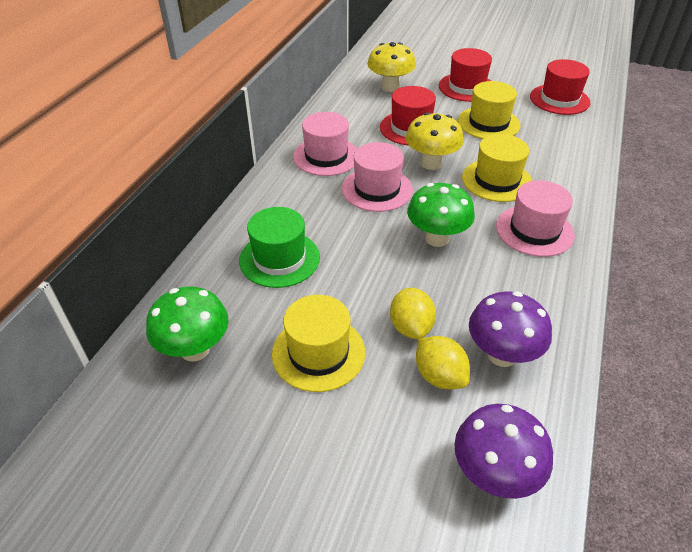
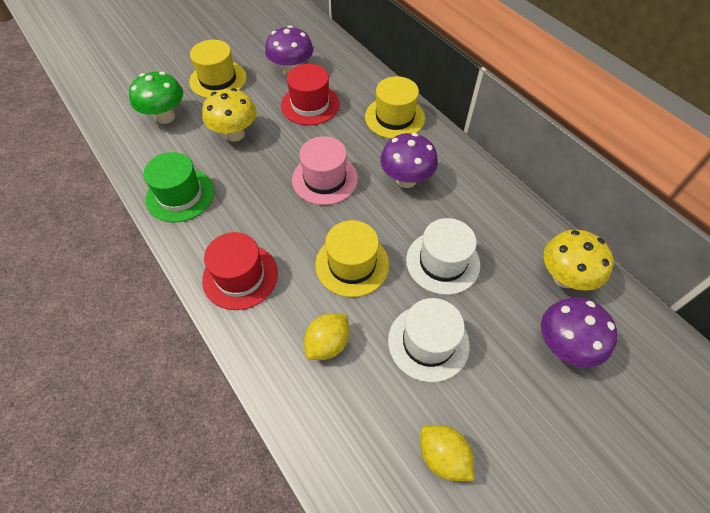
green mushroom: 2 -> 1
pink hat: 3 -> 1
purple mushroom: 2 -> 3
red hat: 3 -> 2
white hat: 0 -> 2

